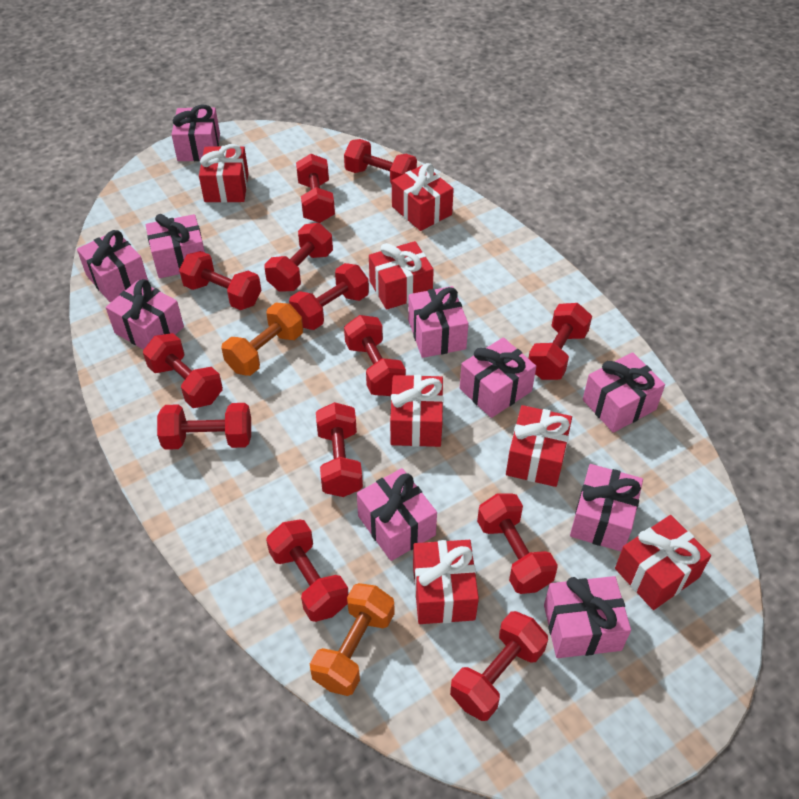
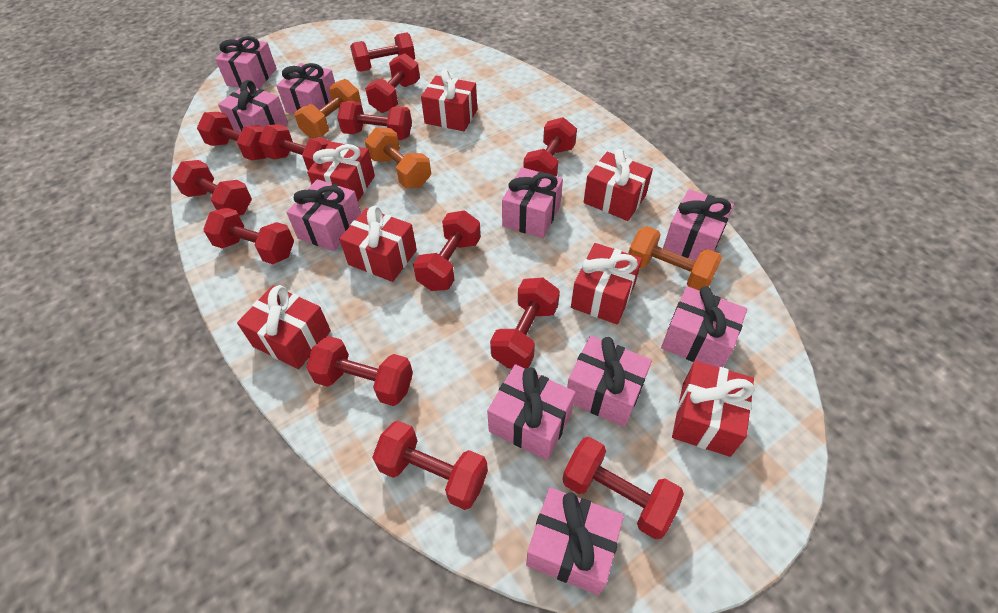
orange dumbbell: 2 -> 3

